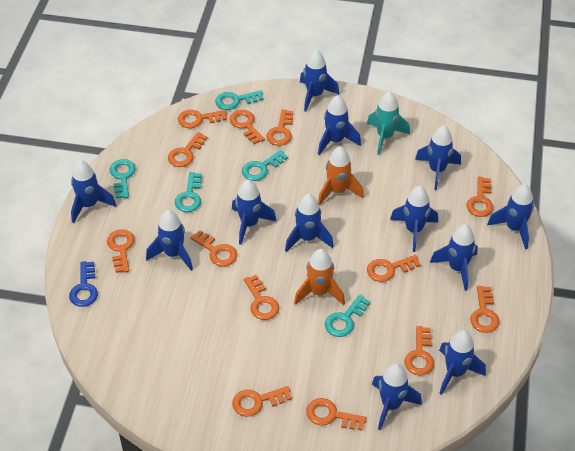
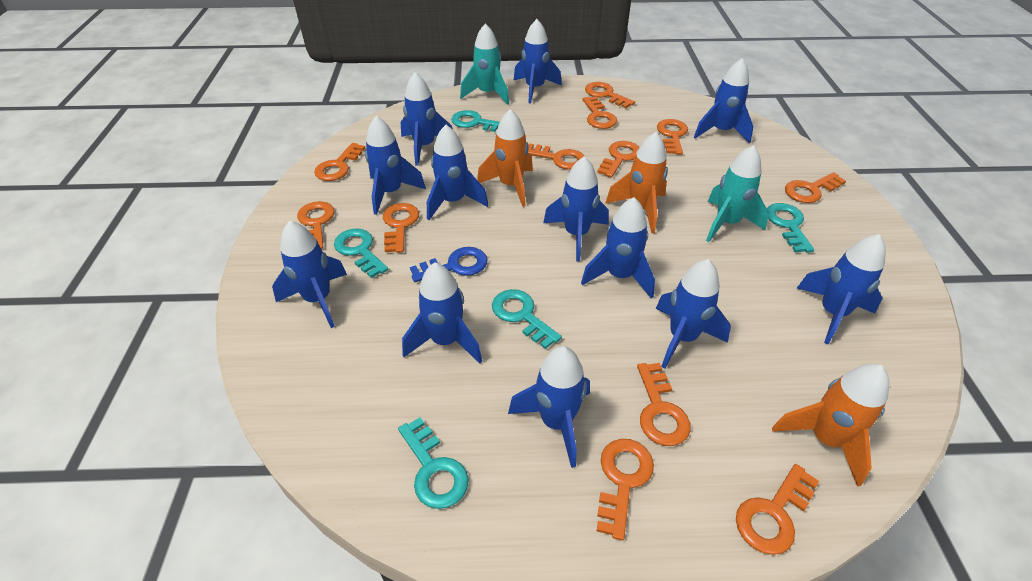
orange key: 13 -> 12
orange rocket: 2 -> 3
turquoise rocket: 1 -> 2

